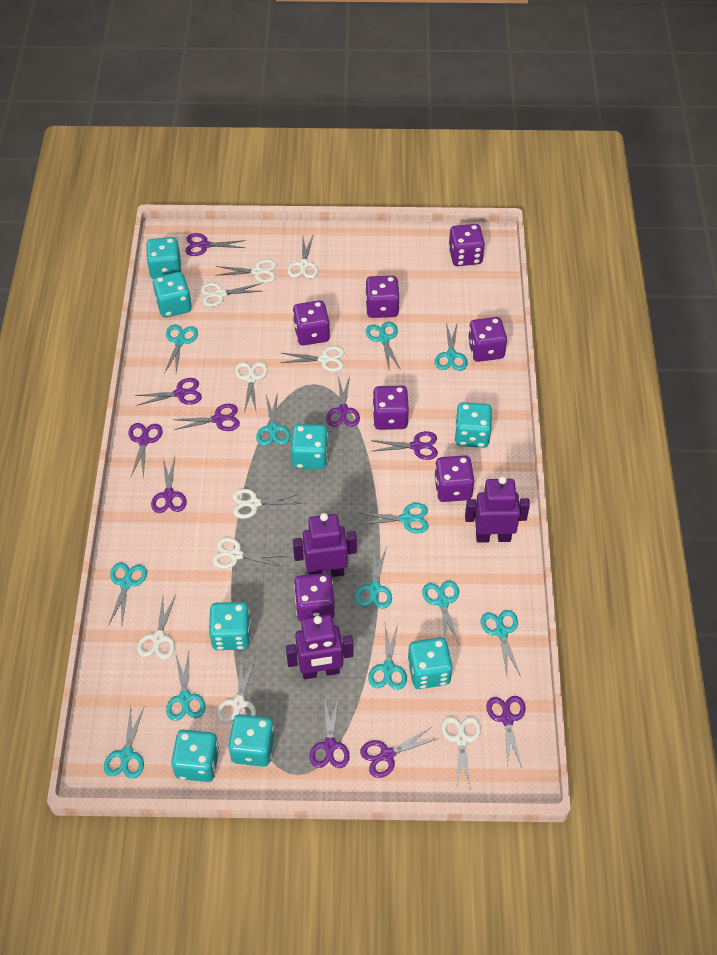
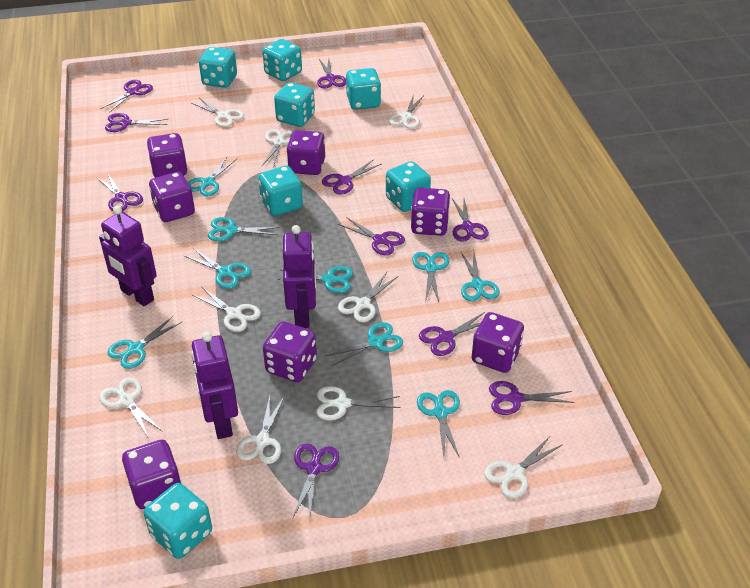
turquoise dice: 8 -> 7
turquoise scissors: 12 -> 9
white scissors: 10 -> 9

